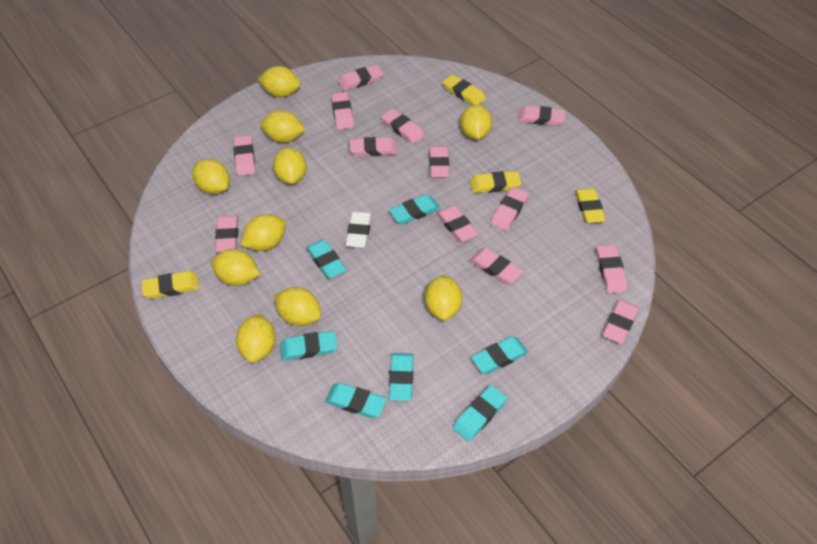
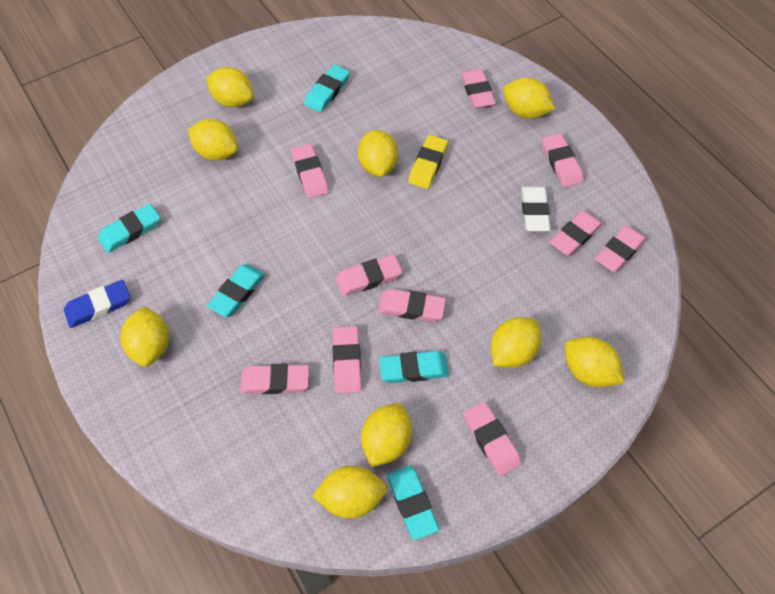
blue eraser: 0 -> 1
pink eraser: 13 -> 10
turquoise eraser: 7 -> 5
yellow eraser: 4 -> 1
yellow lemon: 10 -> 9

